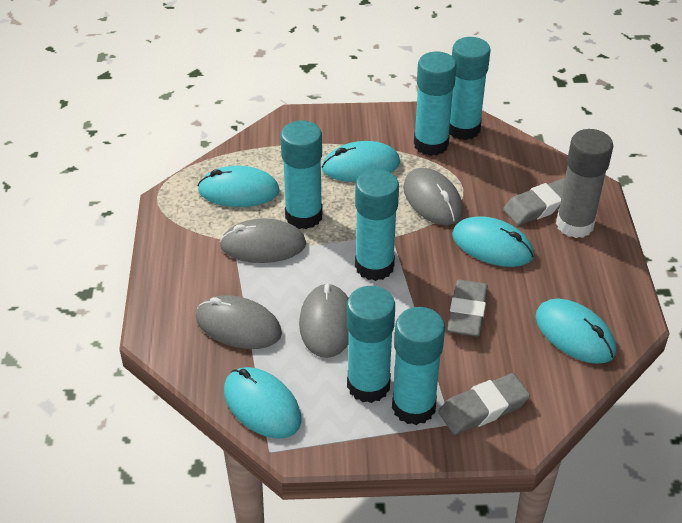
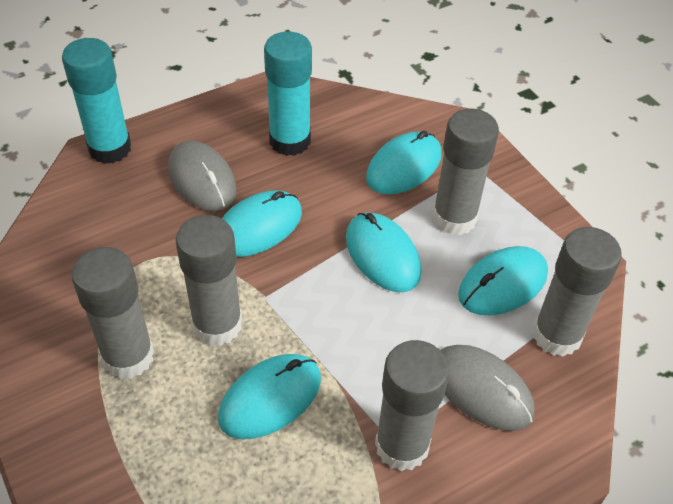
grey eraser: 3 -> 0
grey glue stick: 1 -> 5
grey mouse: 4 -> 2
turquoise glue stick: 6 -> 2

